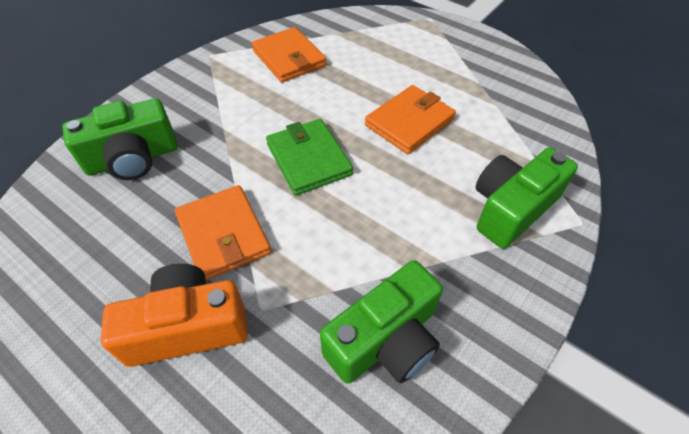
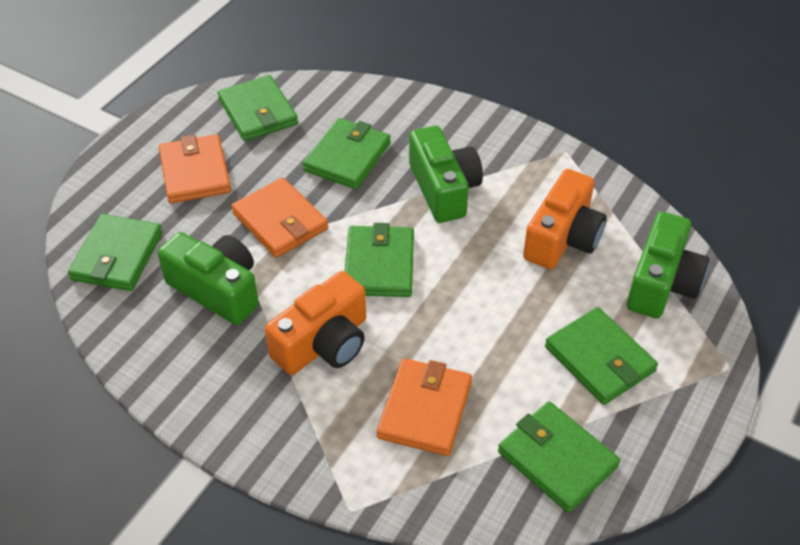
green wallet: 1 -> 6
orange camera: 1 -> 2

